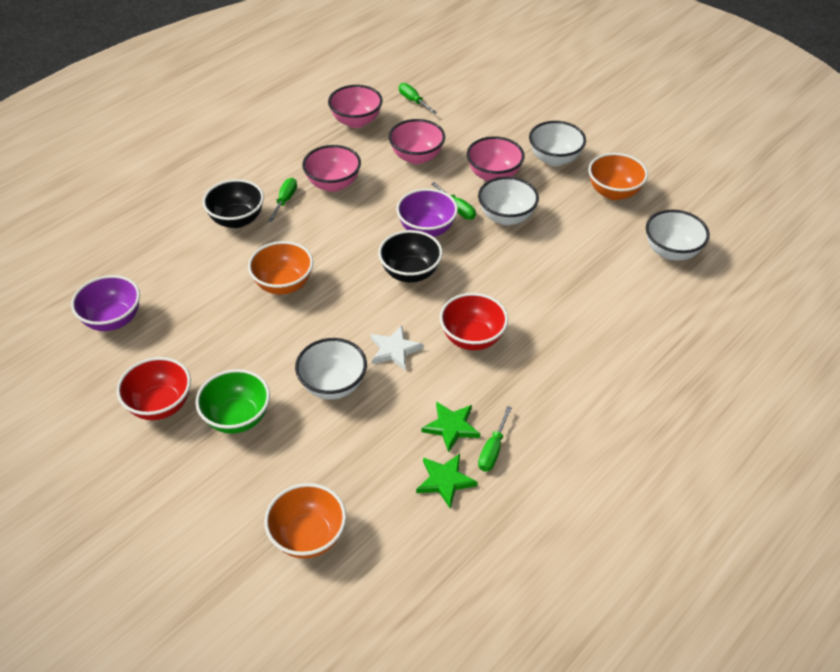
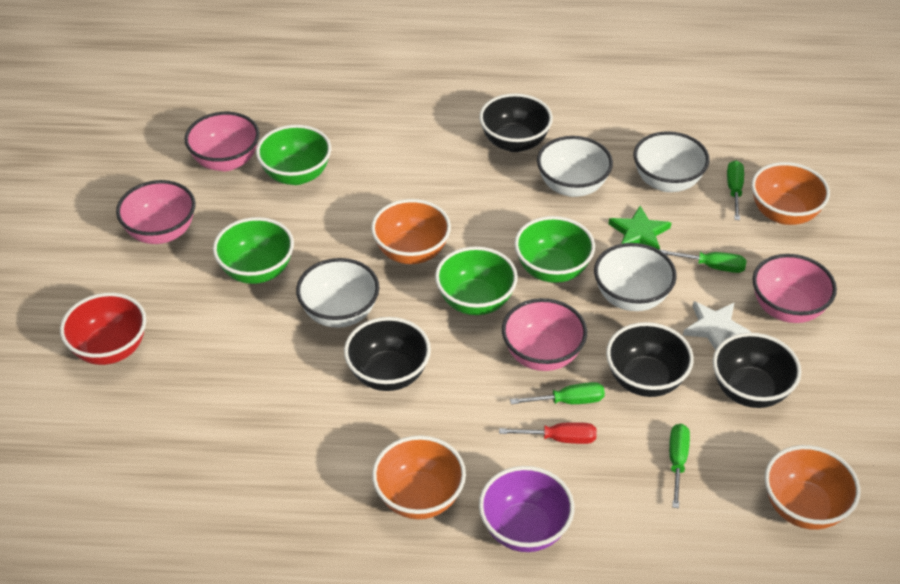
black bowl: 2 -> 4
green bowl: 1 -> 4
green star: 2 -> 1
orange bowl: 3 -> 4
purple bowl: 2 -> 1
red bowl: 2 -> 1
red screwdriver: 0 -> 1

